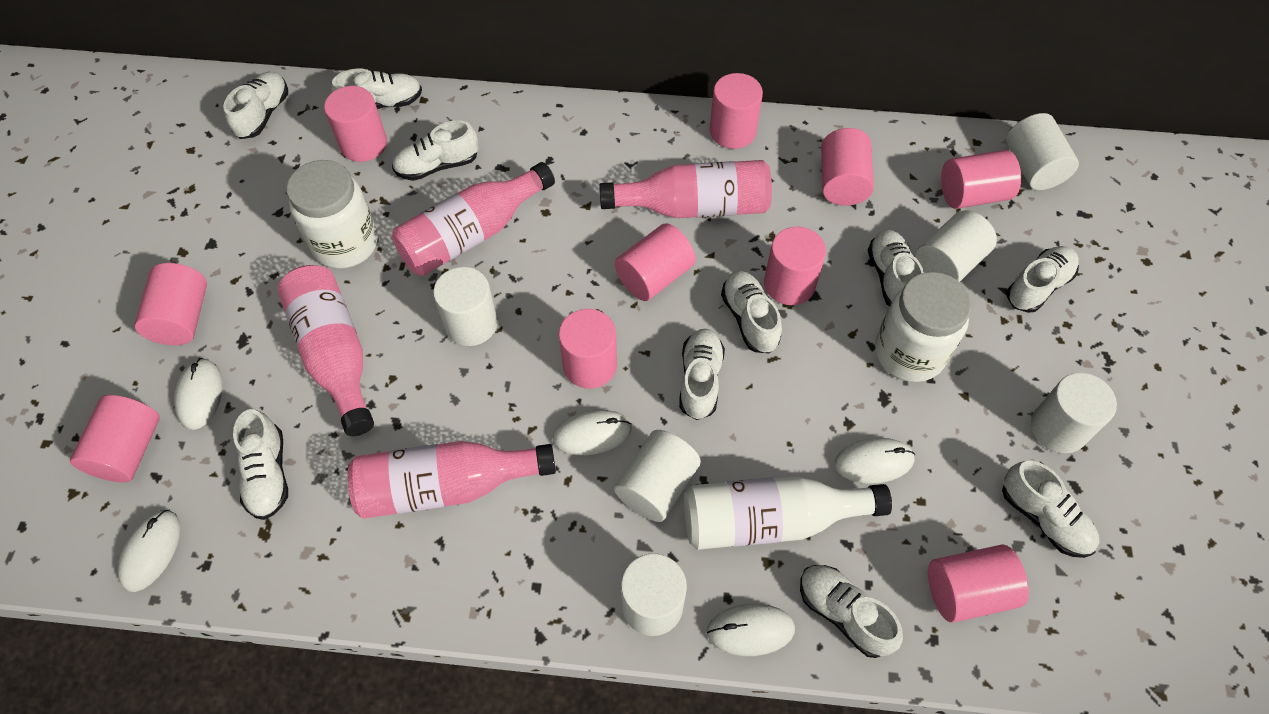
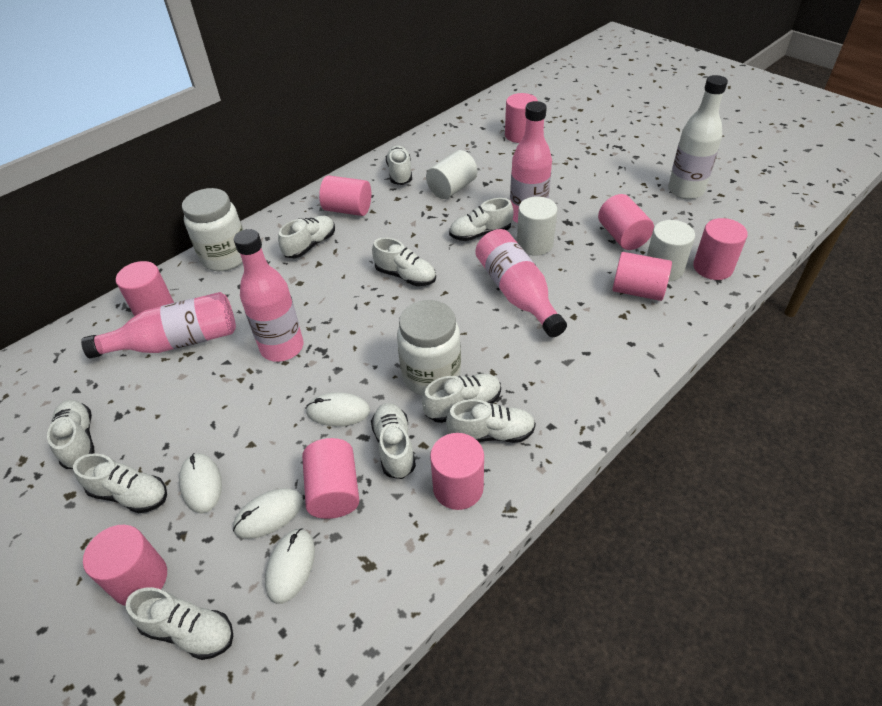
pink cylinder: 10 -> 9
white cylinder: 6 -> 3
white mouse: 5 -> 4

